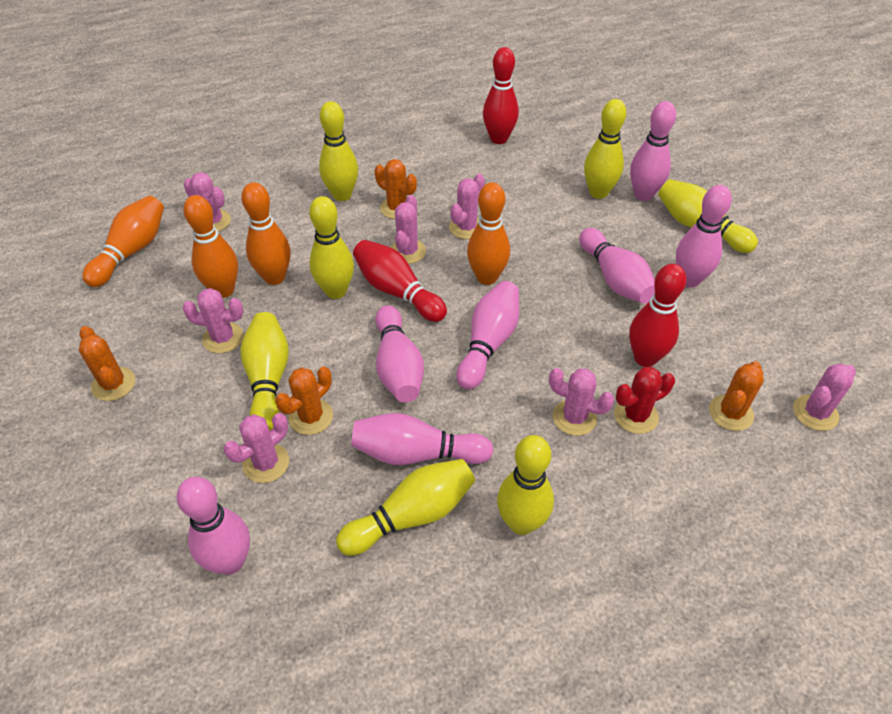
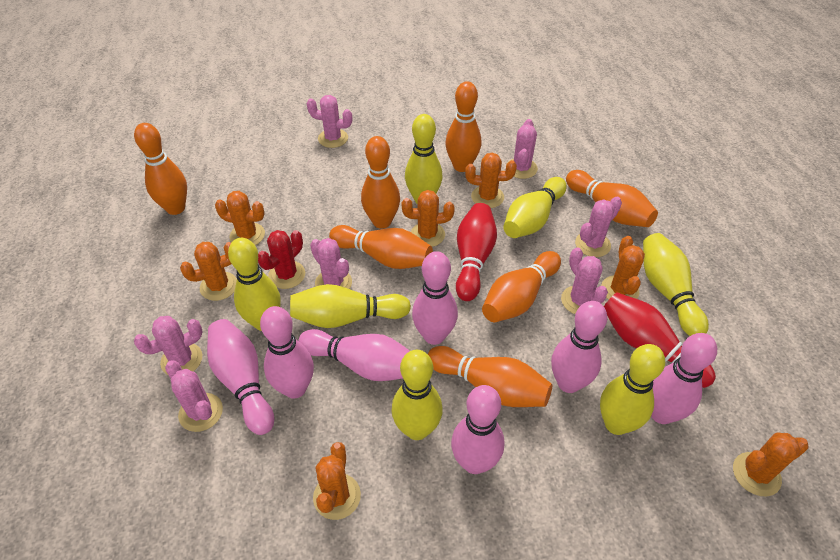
orange bowling pin: 4 -> 7
orange cactus: 4 -> 7
red bowling pin: 3 -> 2

